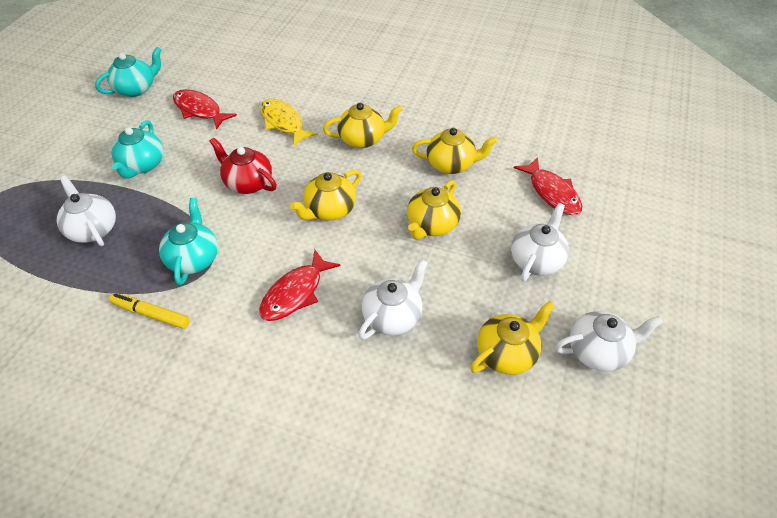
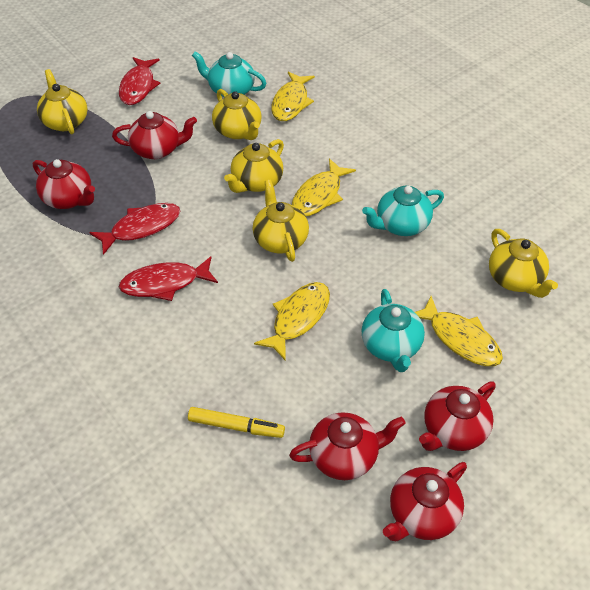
red teapot: 1 -> 5
white teapot: 4 -> 0
yellow fish: 1 -> 4

